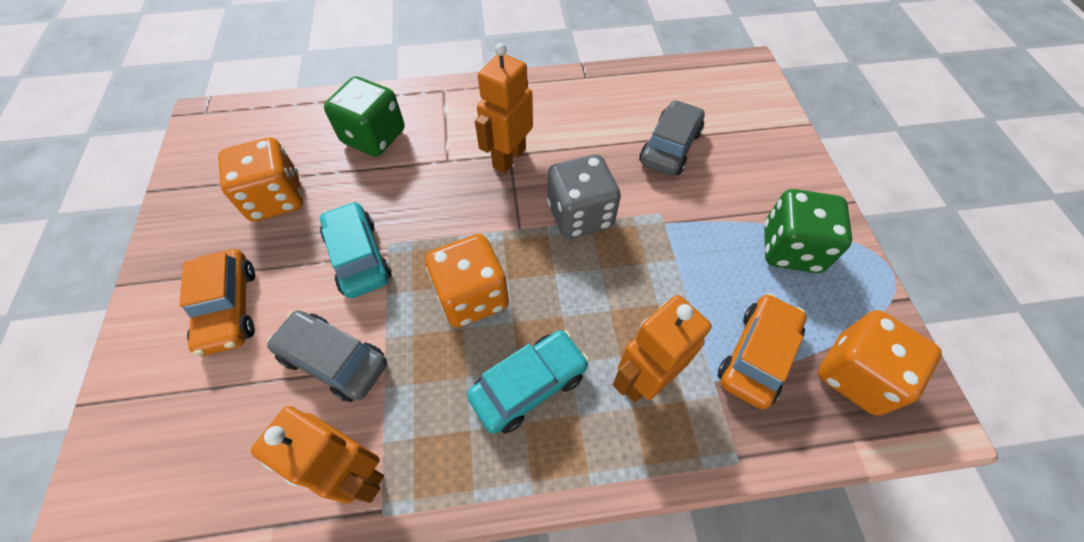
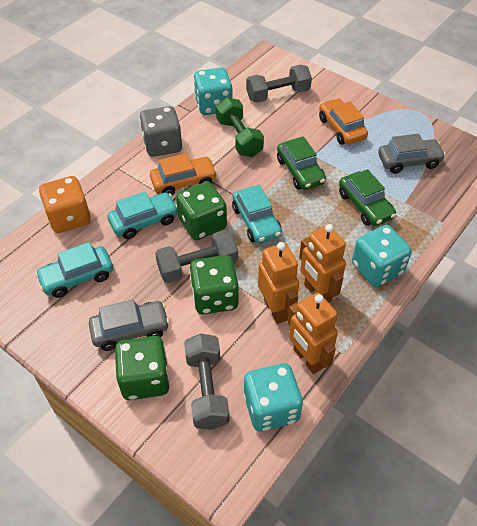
green car: 0 -> 2
green dice: 2 -> 3
green dumbbell: 0 -> 1
grey dumbbell: 0 -> 3
orange dice: 3 -> 1
turquoise car: 2 -> 3
turquoise dice: 0 -> 3

